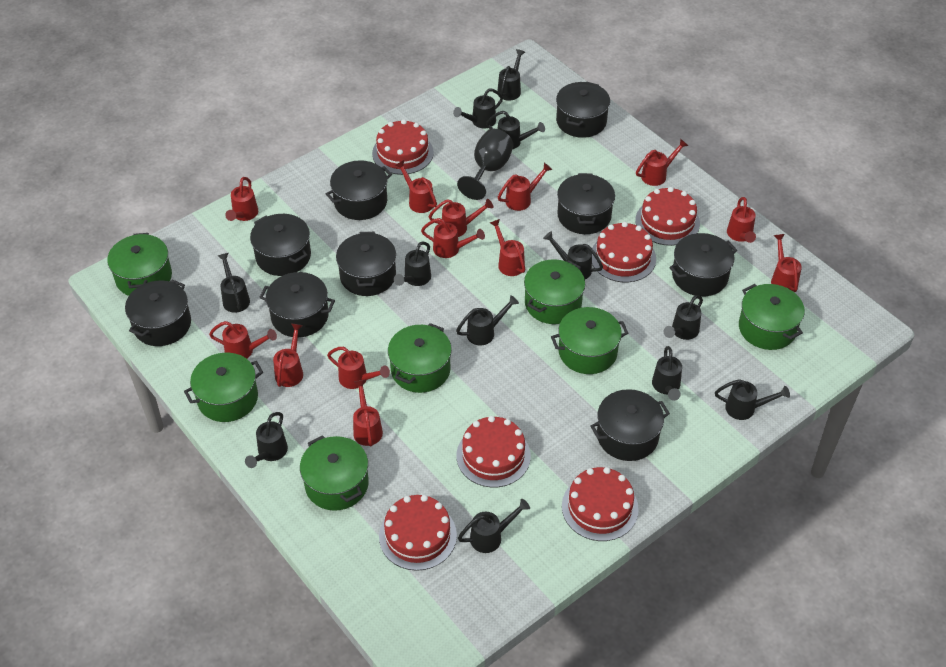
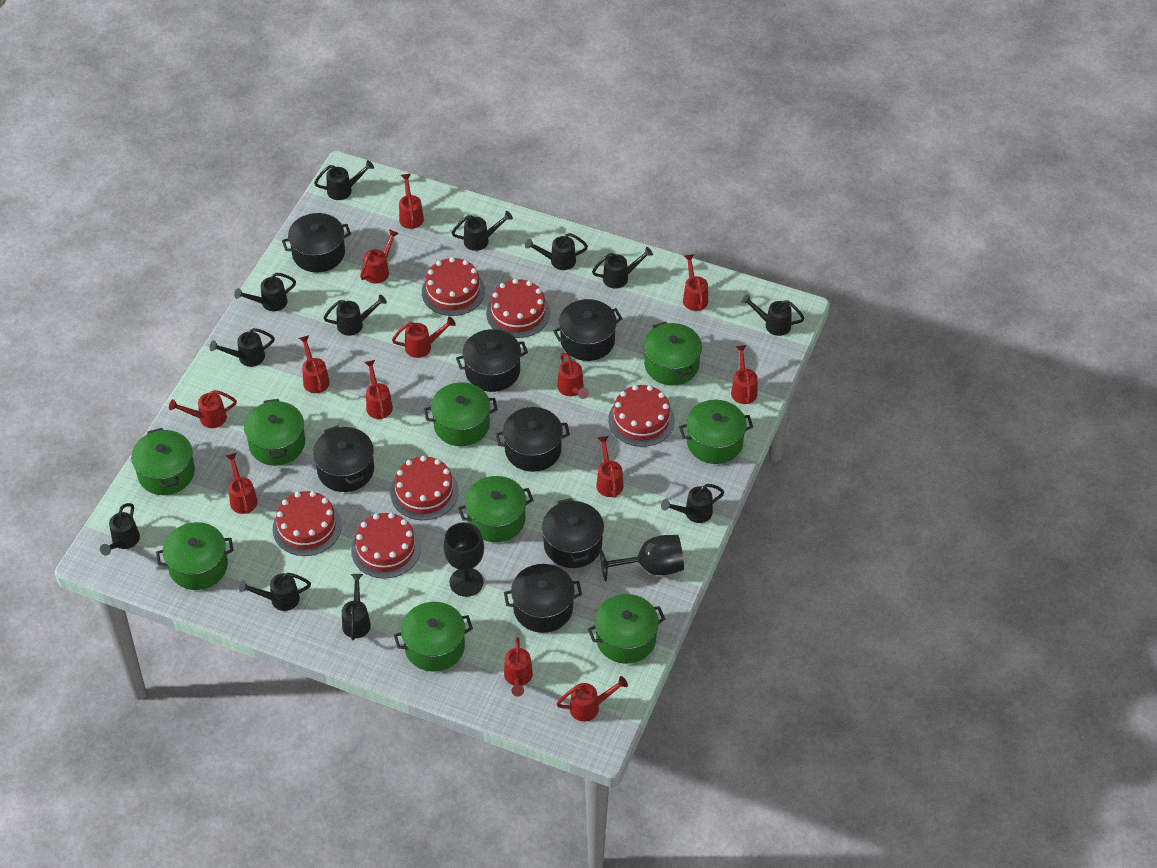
black goblet: 1 -> 2
black pot: 9 -> 7
green pot: 7 -> 9

